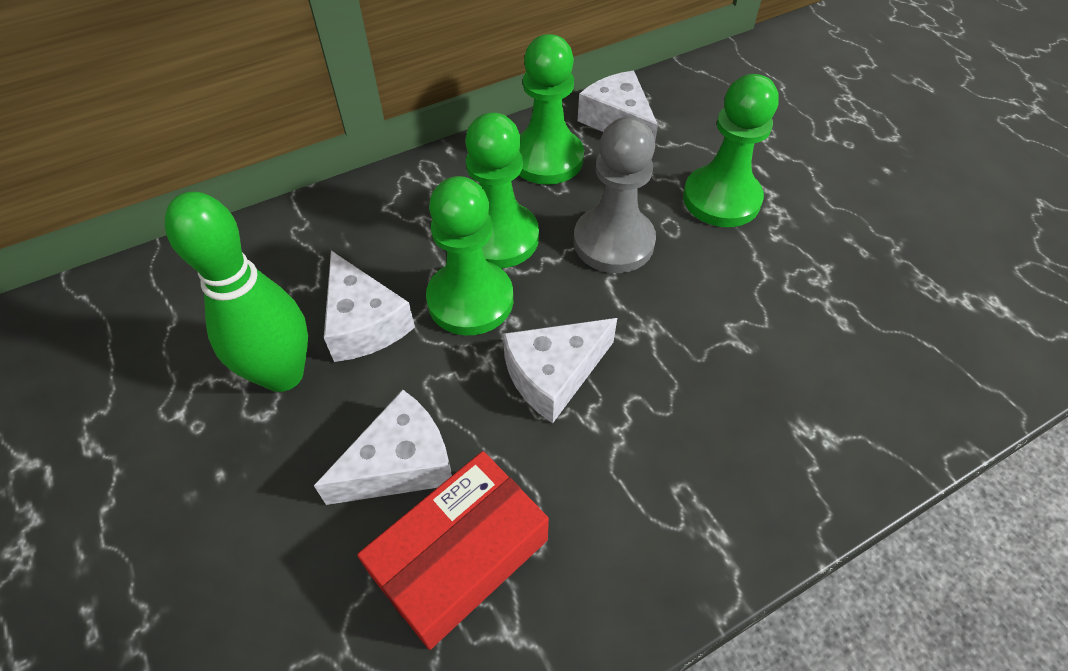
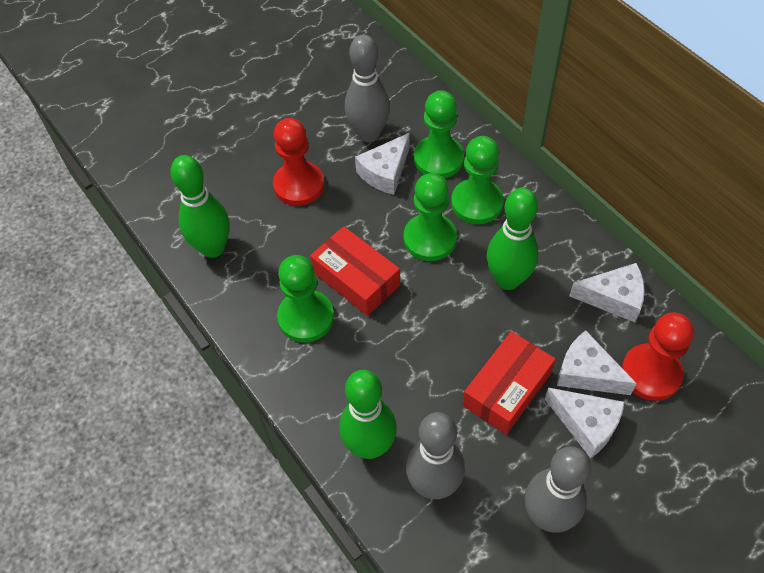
green bowling pin: 1 -> 3
grey bowling pin: 0 -> 3
grey pawn: 1 -> 0
red box: 1 -> 2
red pawn: 0 -> 2

